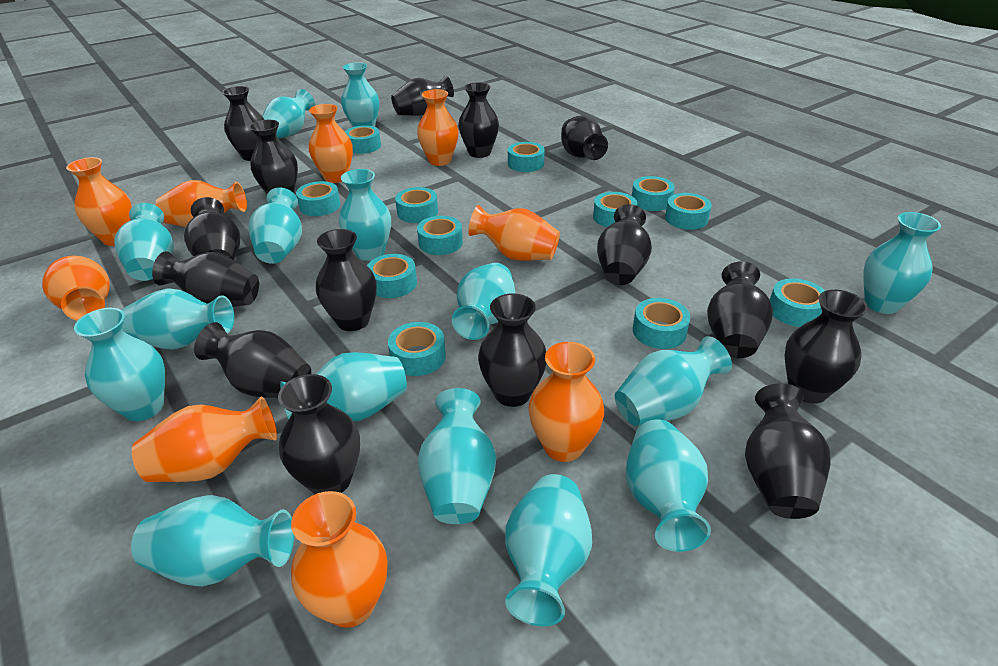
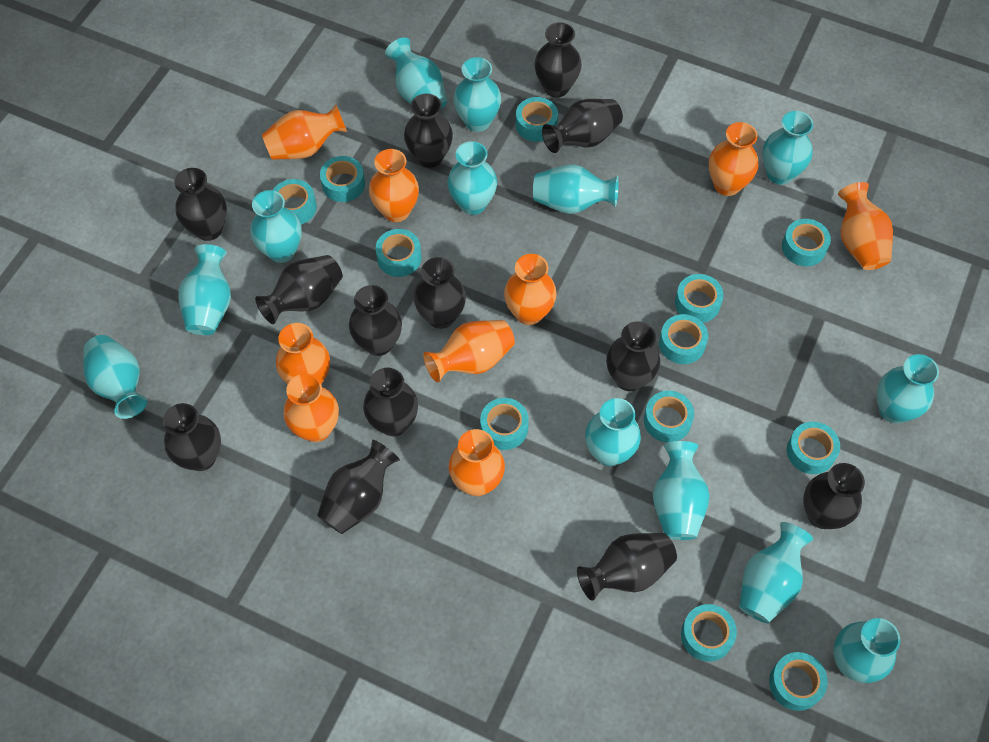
black vase: 15 -> 13
turquoise vase: 15 -> 13

